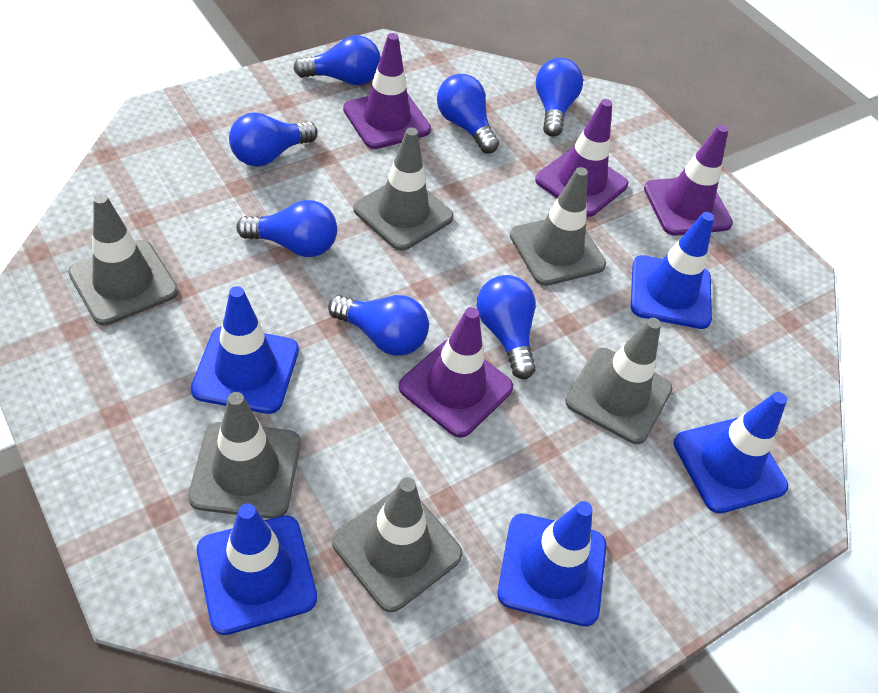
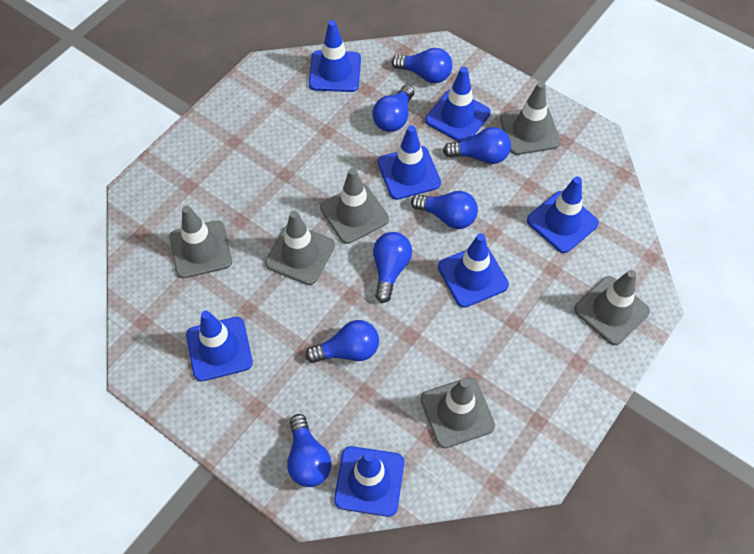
blue traffic cone: 5 -> 7
purple traffic cone: 4 -> 0

